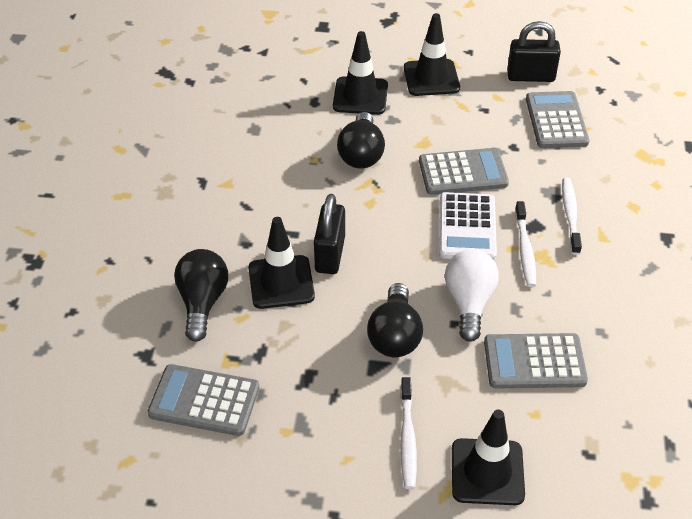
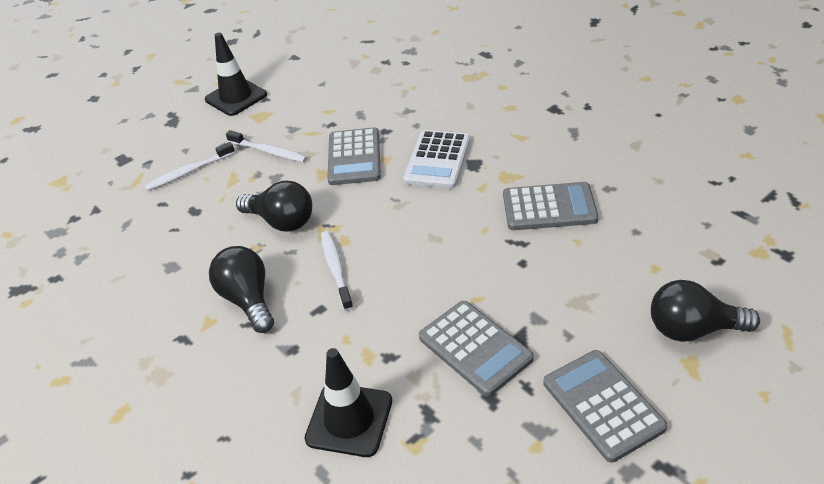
black padlock: 2 -> 0
black traffic cone: 4 -> 2
white light bulb: 1 -> 0

